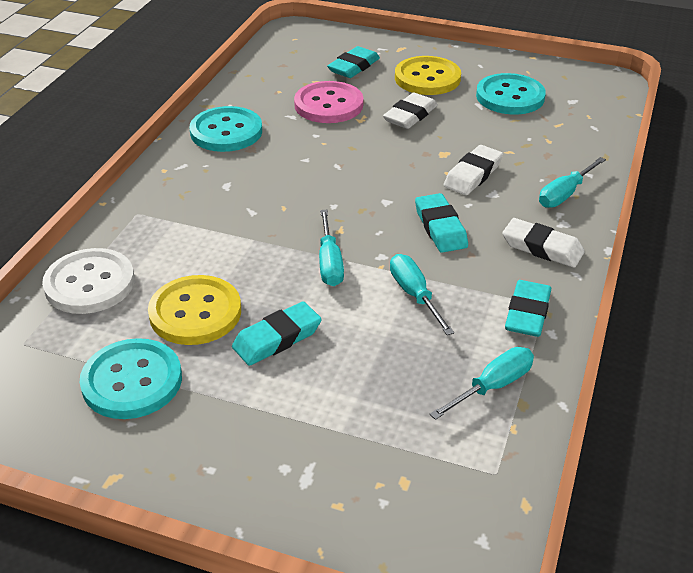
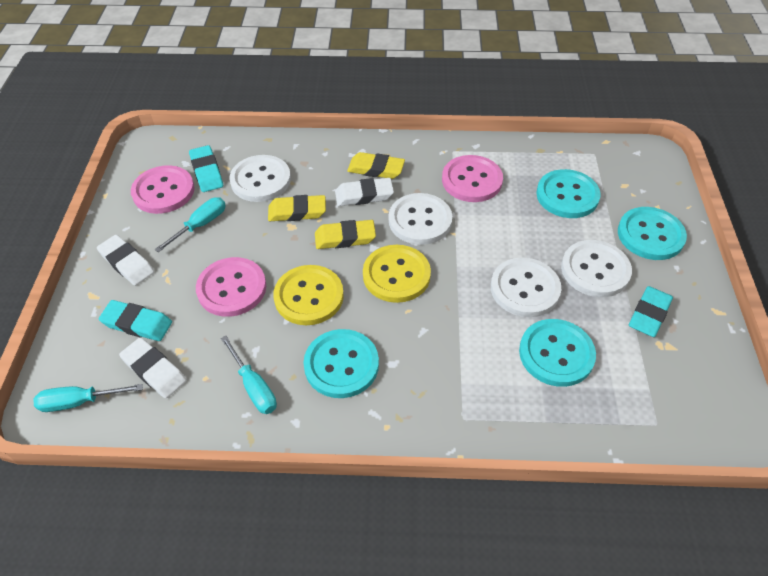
pink button: 1 -> 3
turquoise button: 3 -> 4
turquoise eraser: 4 -> 3
turquoise screwdriver: 4 -> 3
white button: 1 -> 4
yellow eraser: 0 -> 3

